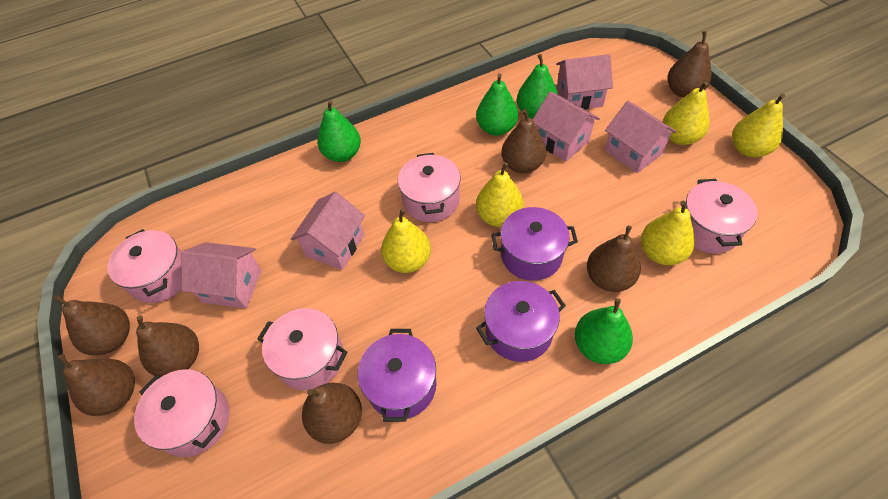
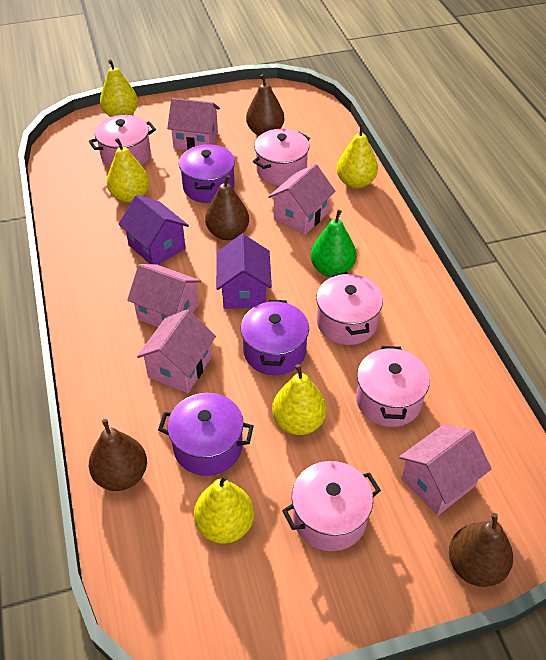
brown pear: 7 -> 4
green pear: 4 -> 1
purple house: 0 -> 2

